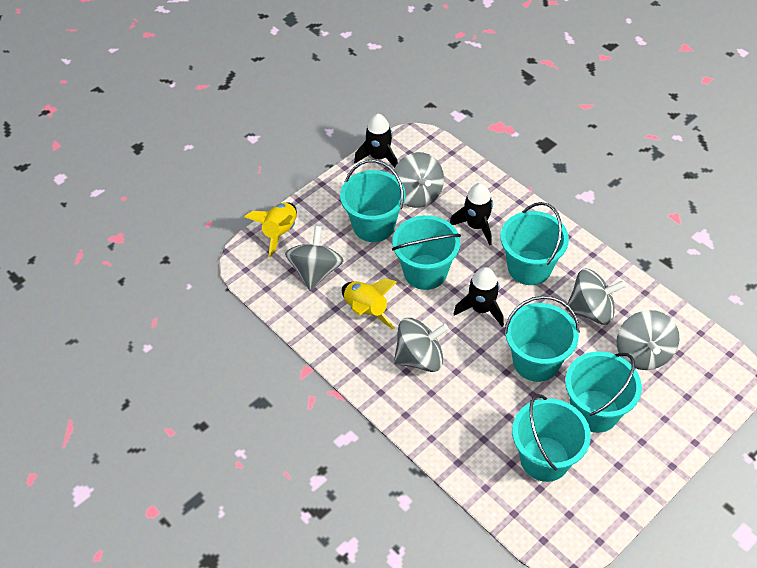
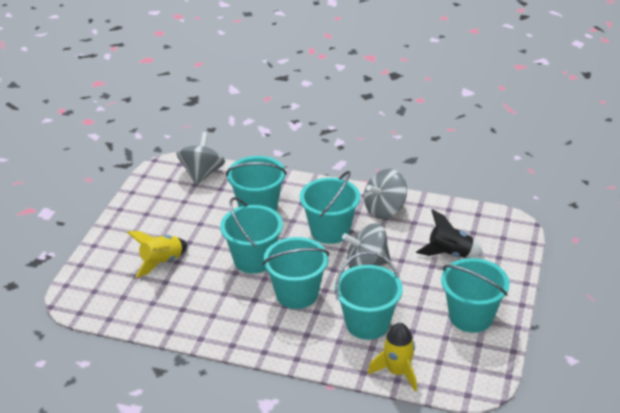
black rocket: 3 -> 1
grey spinning top: 5 -> 3

